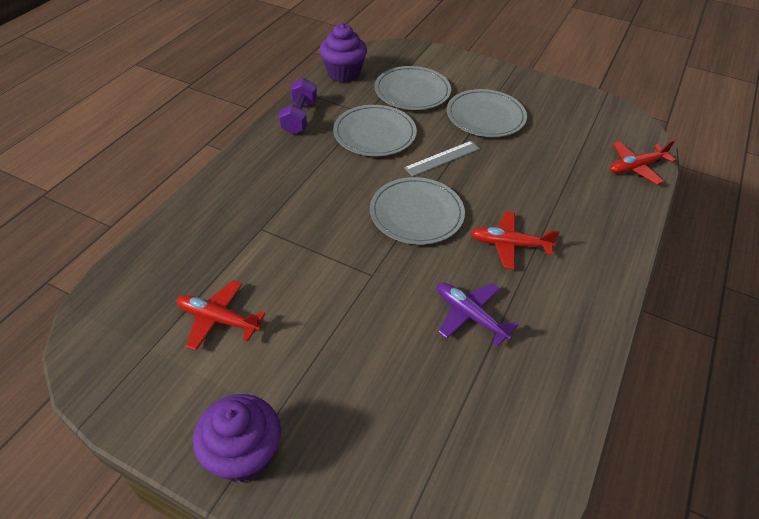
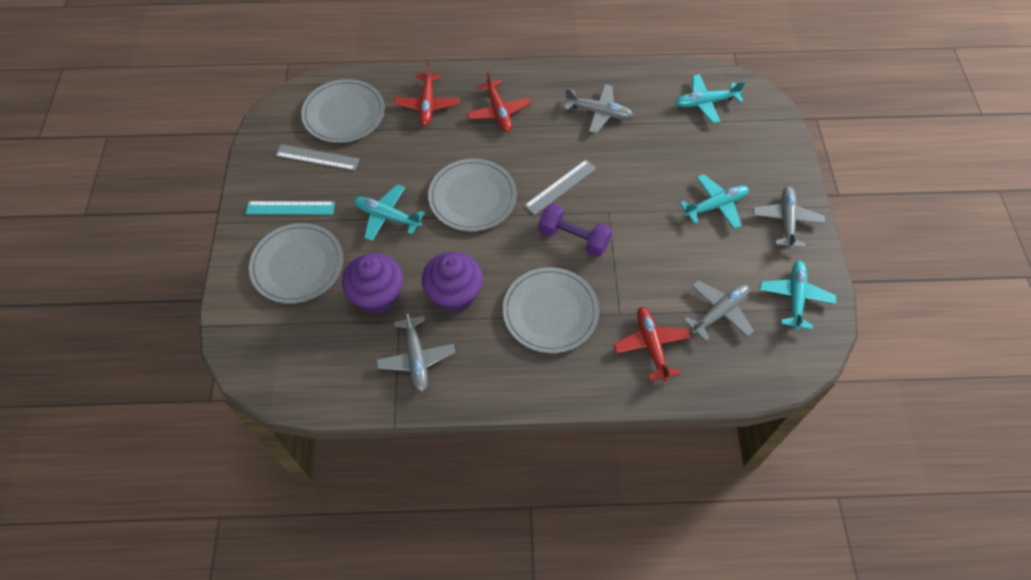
grey plane: 0 -> 4
grey ruler: 1 -> 2
purple plane: 1 -> 0
turquoise plane: 0 -> 4
turquoise ruler: 0 -> 1

